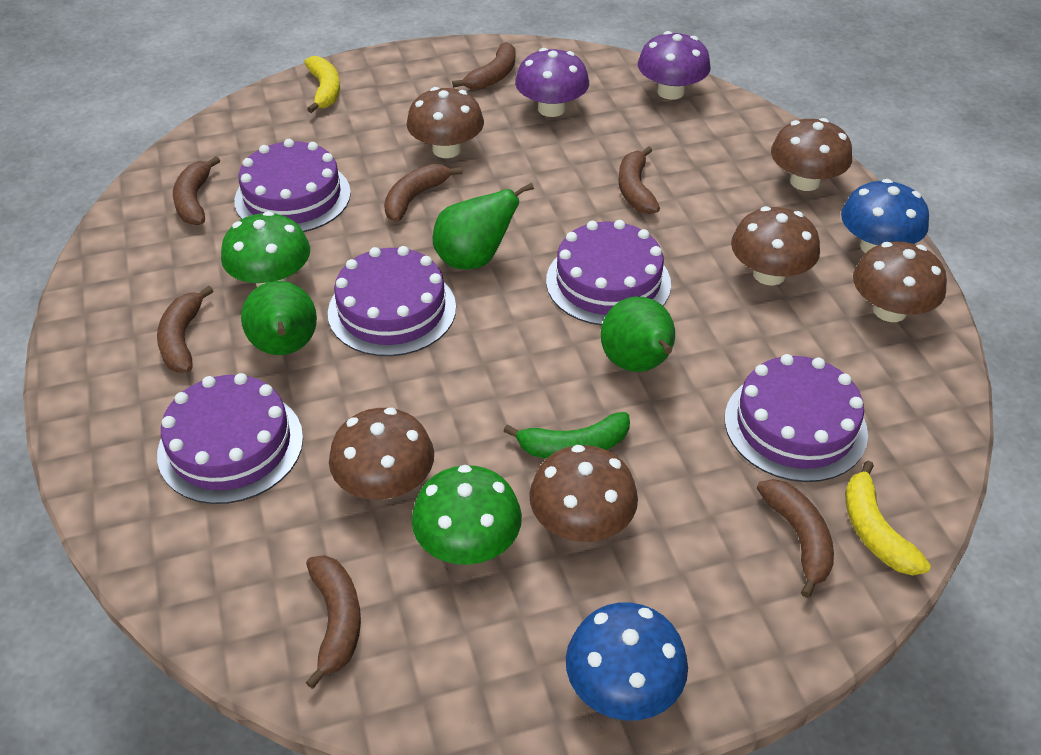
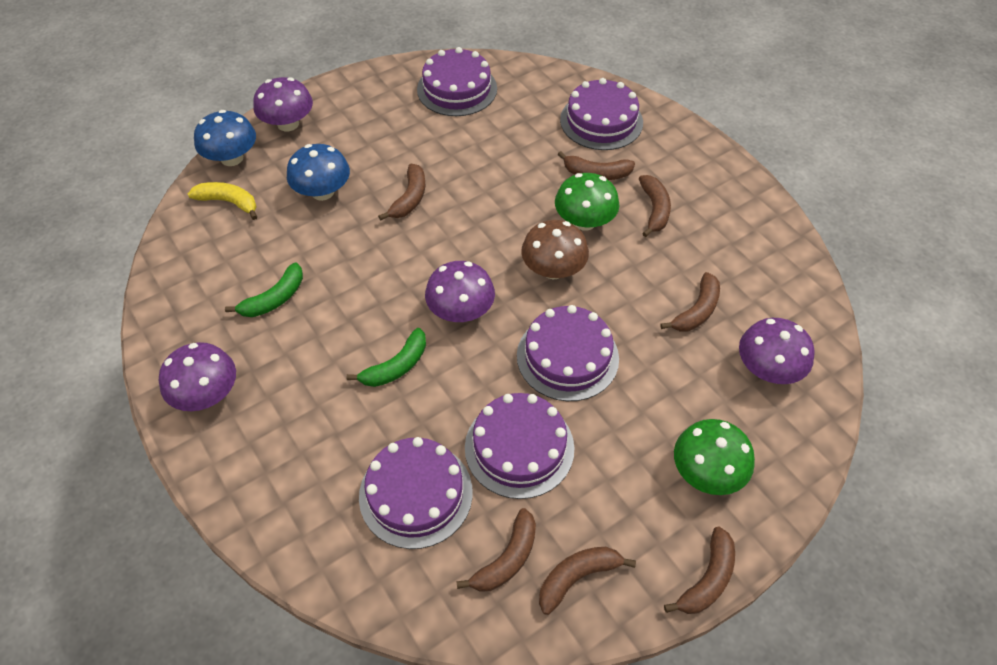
brown mushroom: 6 -> 1
green banana: 1 -> 2
green pear: 3 -> 0
purple mushroom: 2 -> 4
yellow banana: 2 -> 1

